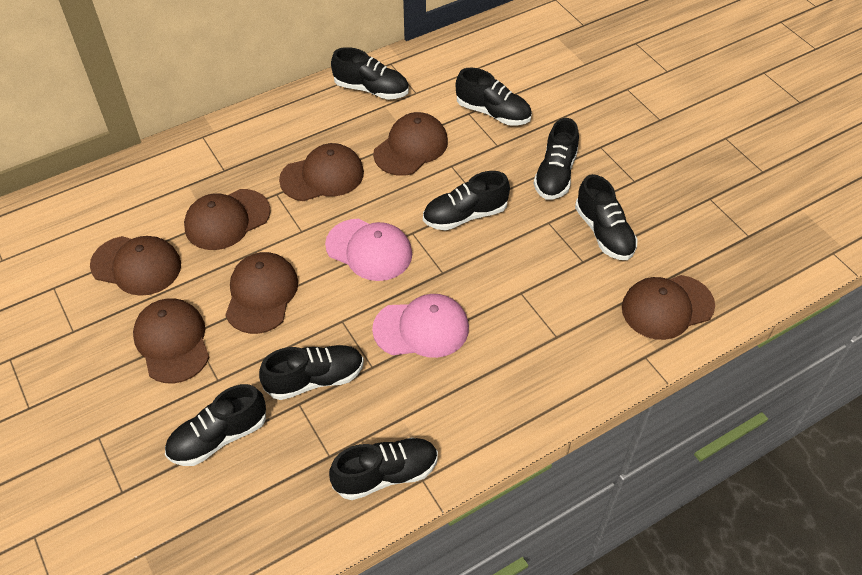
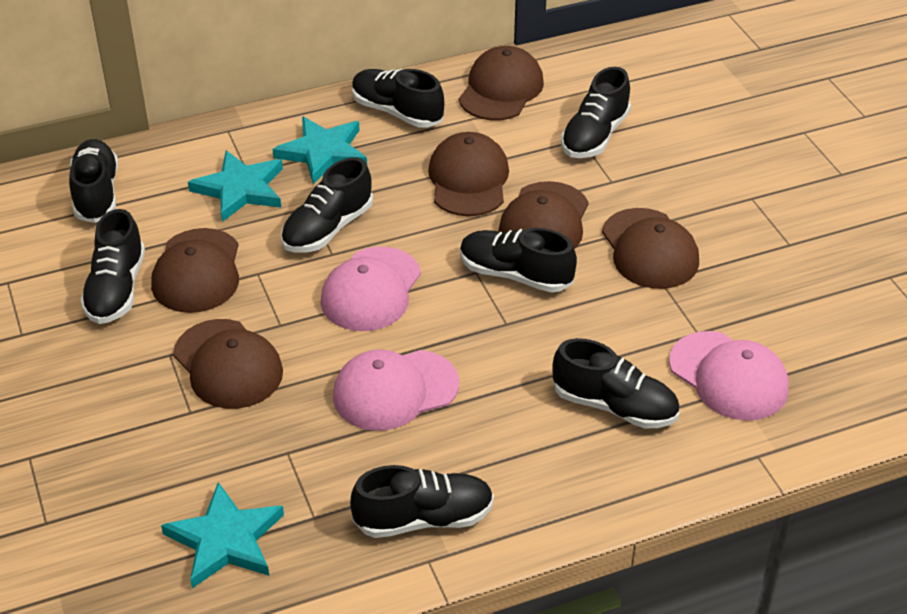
brown cap: 7 -> 6
pink cap: 2 -> 3
turquoise star: 0 -> 3

